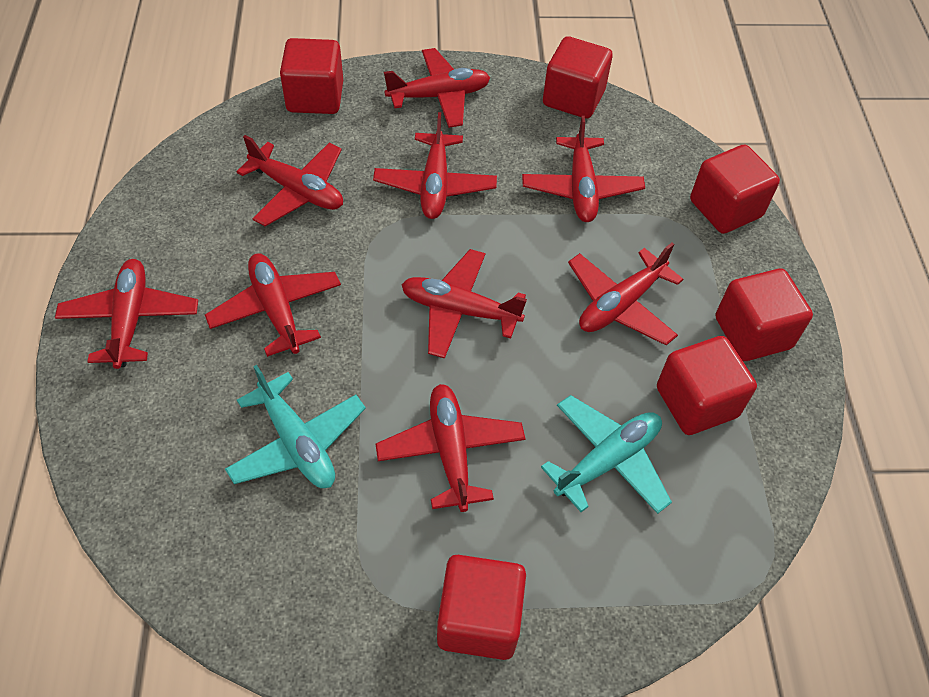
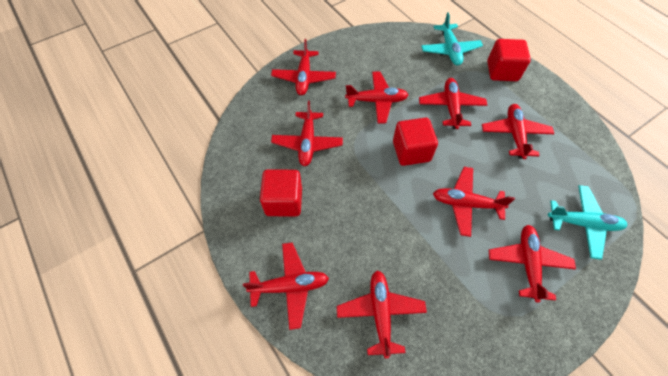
red cube: 6 -> 3

